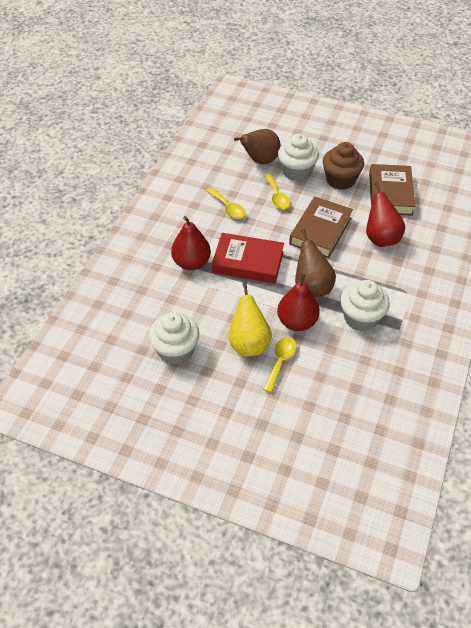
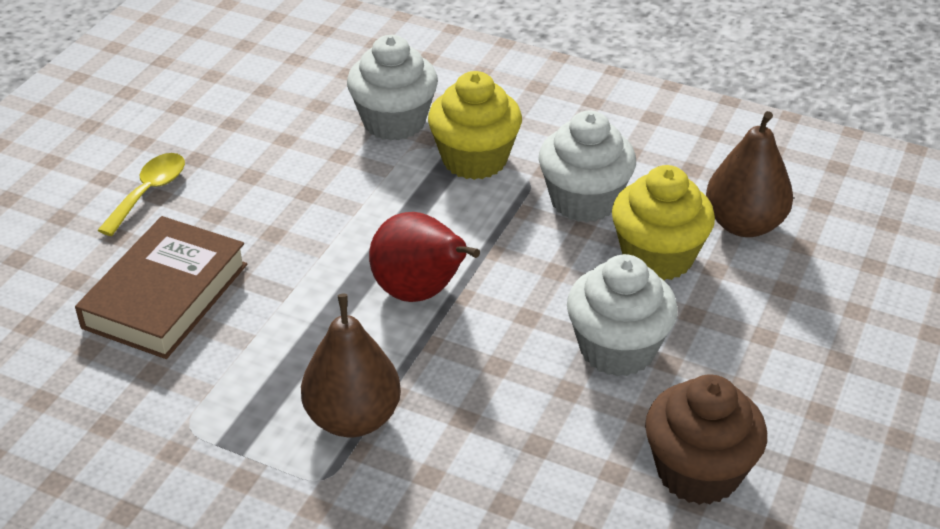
brown book: 2 -> 1
red book: 1 -> 0
red pear: 3 -> 1
yellow cupcake: 0 -> 2
yellow pear: 1 -> 0
yellow spoon: 3 -> 1

